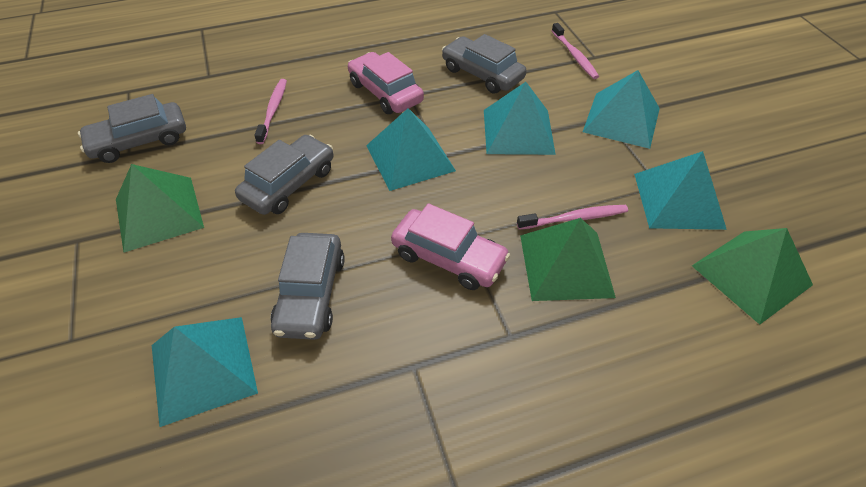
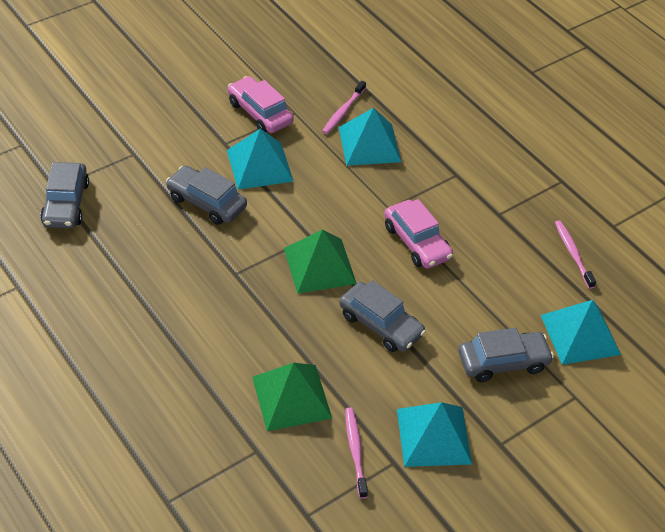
green pyramid: 3 -> 2
turquoise pyramid: 5 -> 4

